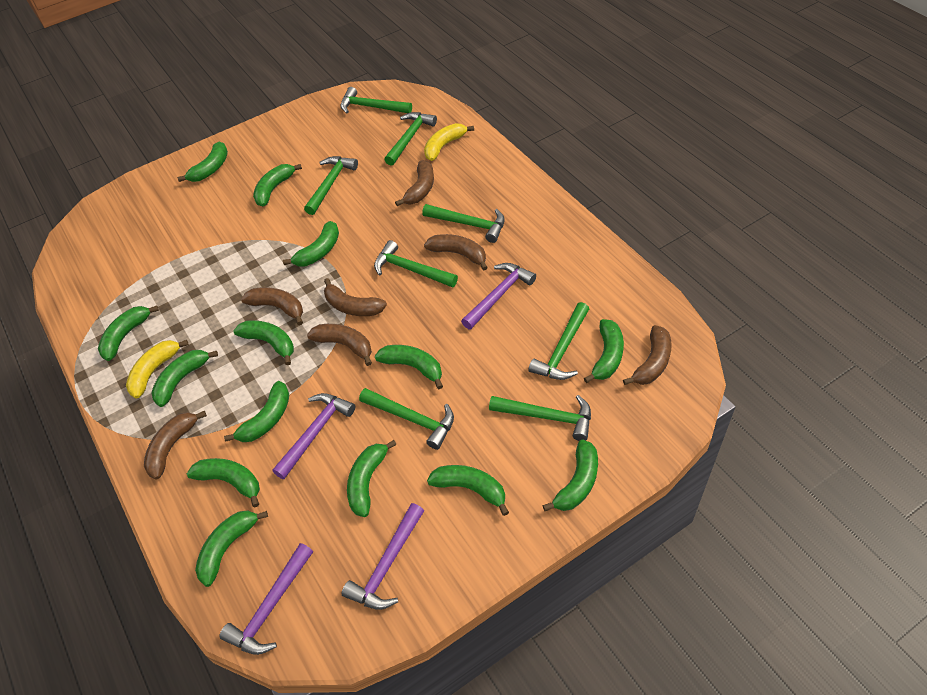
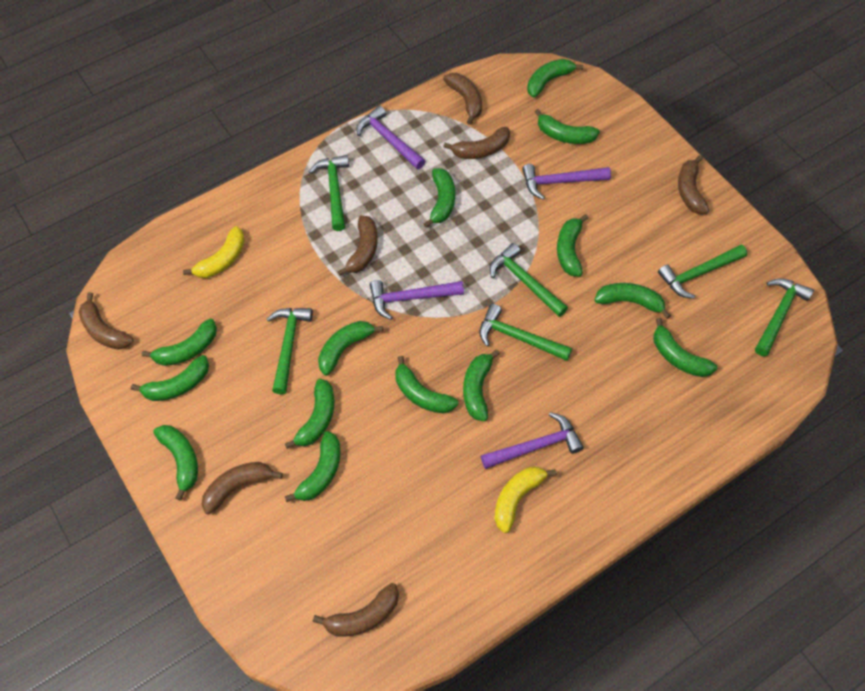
green hammer: 8 -> 6

